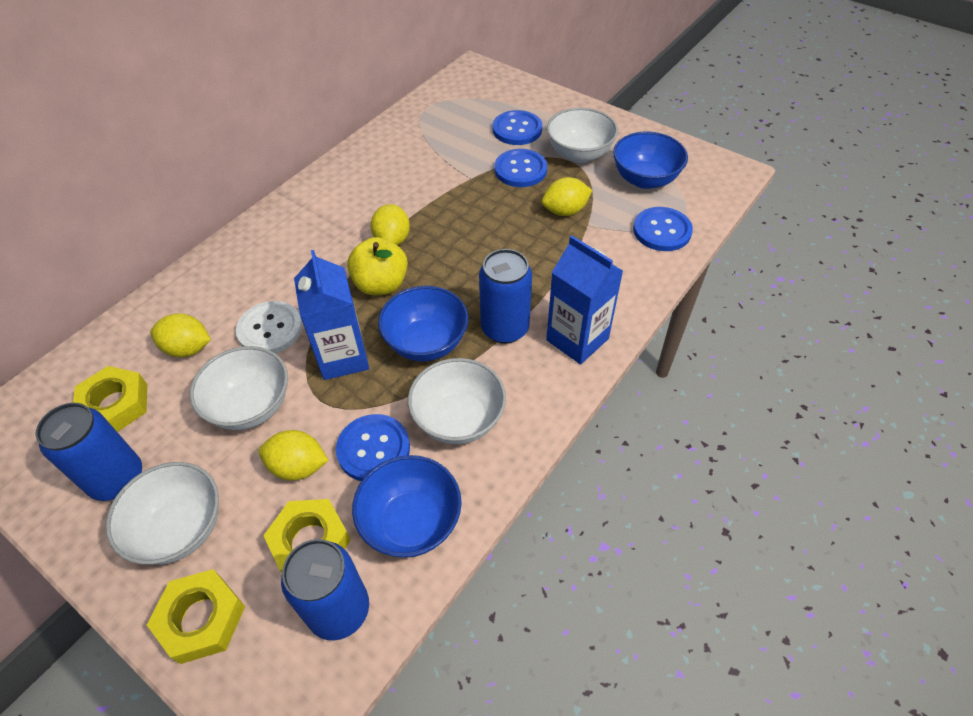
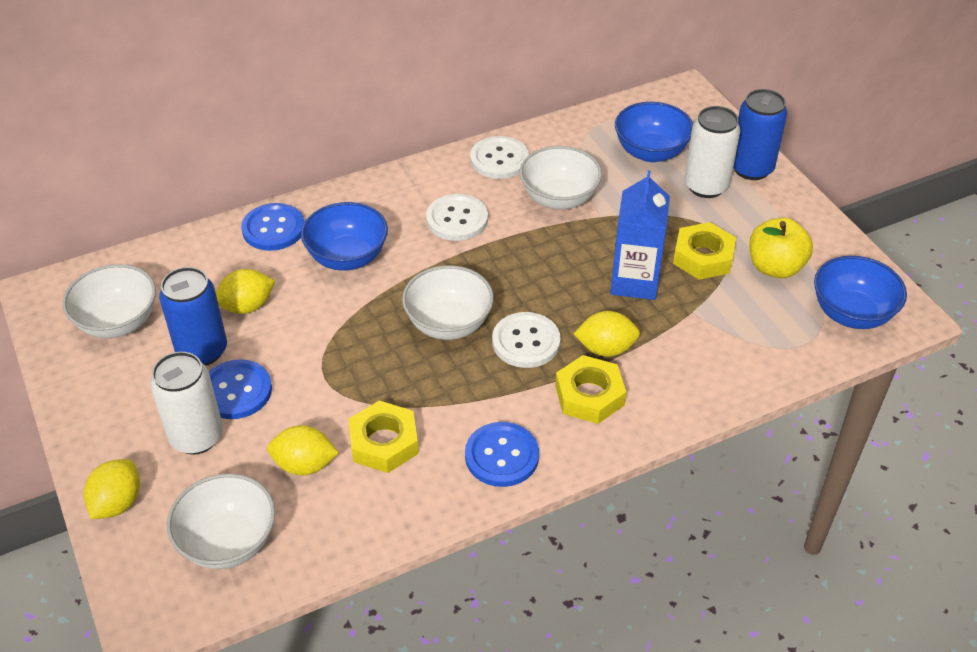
blue button: 4 -> 3
blue can: 3 -> 2
blue carton: 2 -> 1
white button: 1 -> 3
white can: 0 -> 2

